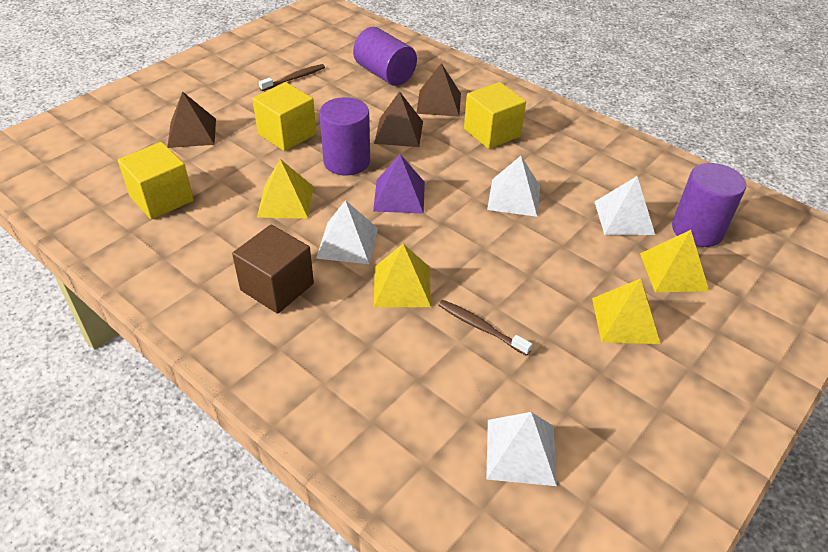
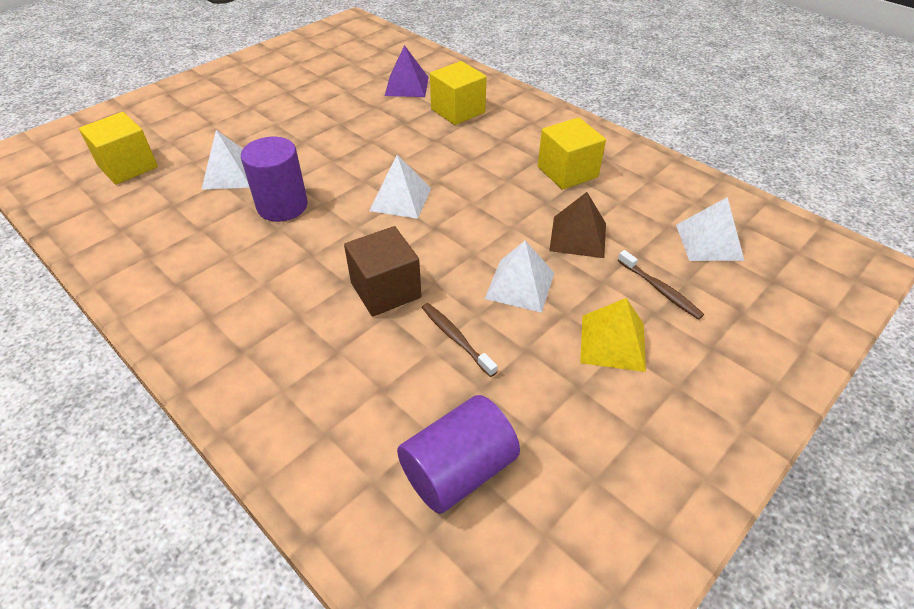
brown pyramid: 3 -> 1
purple cylinder: 3 -> 2
yellow pyramid: 4 -> 1

